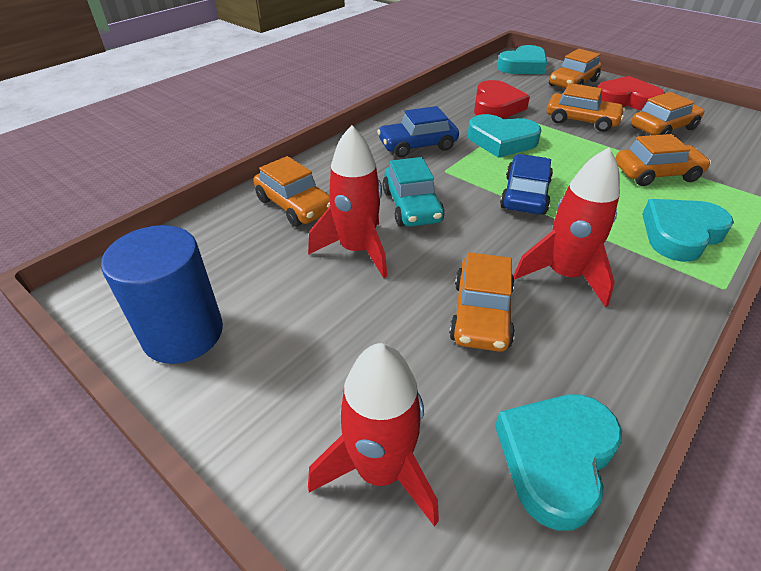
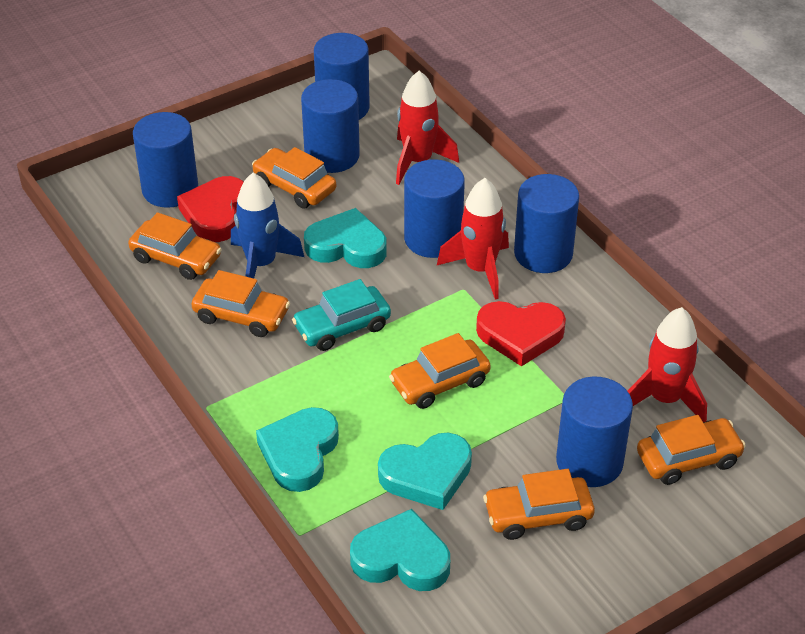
blue car: 2 -> 0
blue cylinder: 1 -> 6
blue rocket: 0 -> 1

